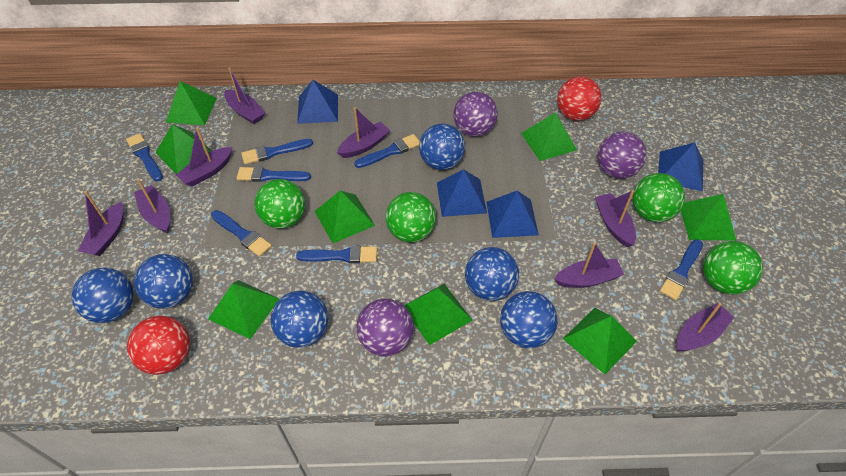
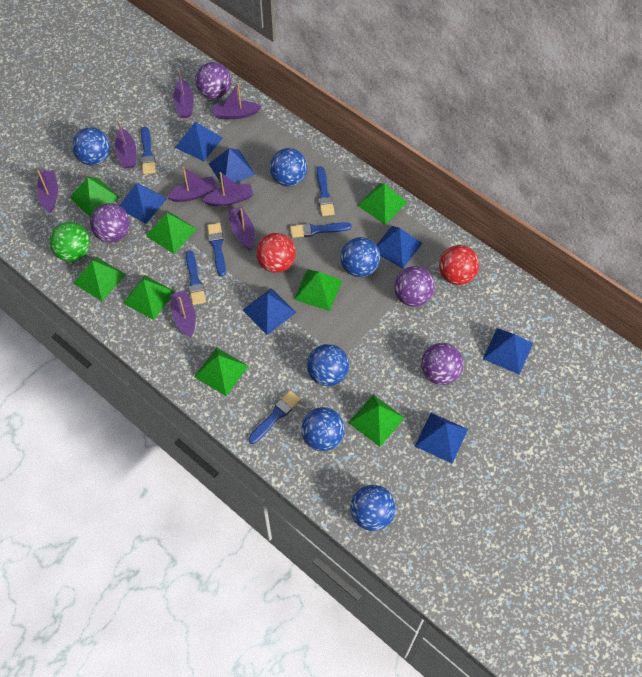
blue brush: 7 -> 6
blue pyramid: 4 -> 7
green ball: 4 -> 1
purple ball: 3 -> 4

